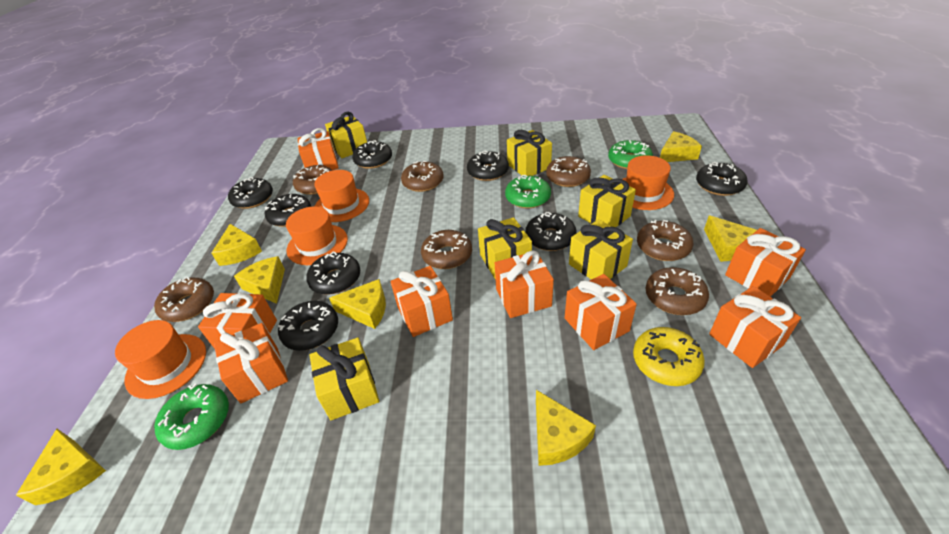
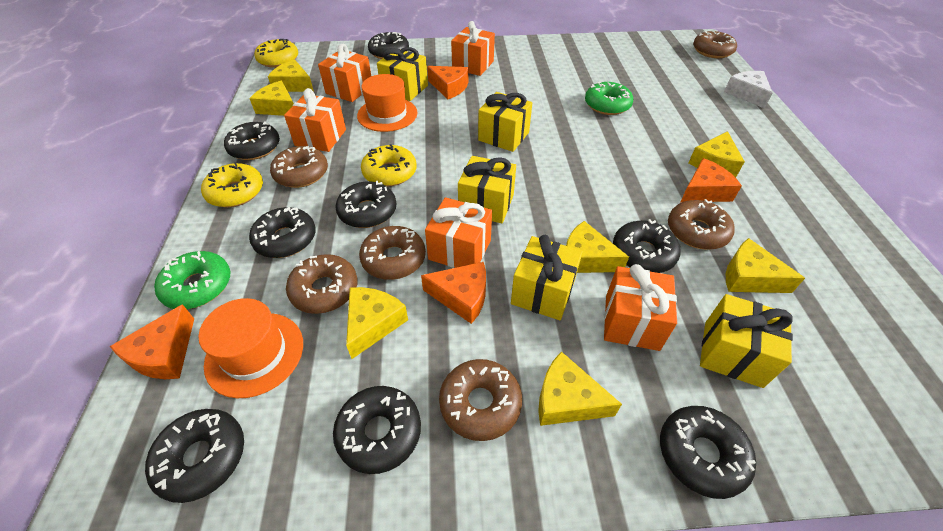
brown donut: 7 -> 6
green donut: 3 -> 2
orange cheese: 0 -> 4
orange gift: 8 -> 5
orange hat: 4 -> 2
white cheese: 0 -> 1
yellow donut: 1 -> 3
yellow gift: 6 -> 5

